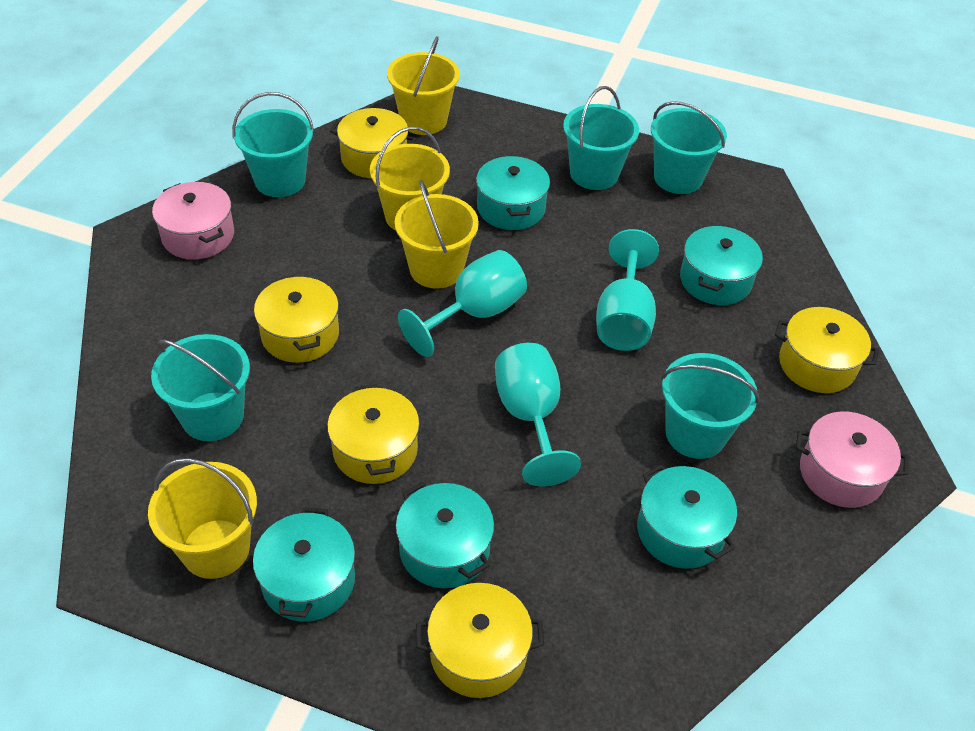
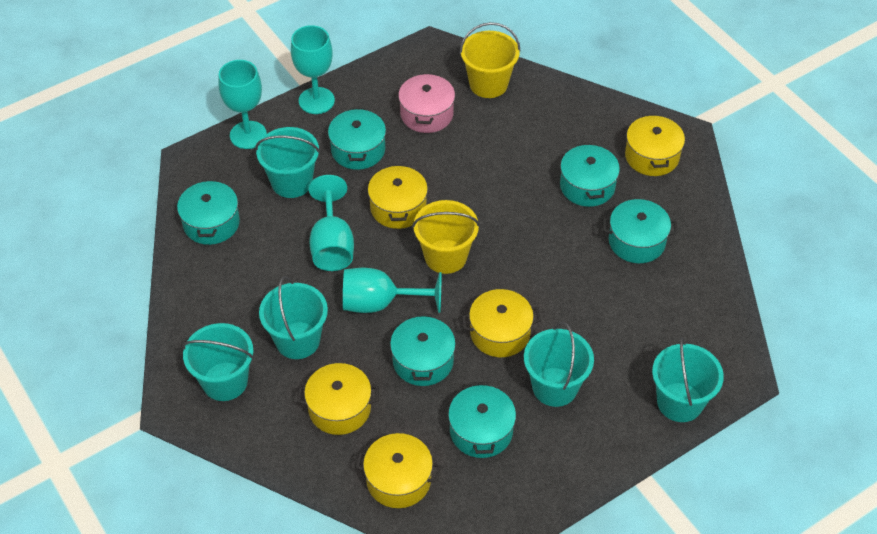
pink pot: 2 -> 1
turquoise goblet: 3 -> 4
turquoise pot: 5 -> 6
yellow bucket: 4 -> 2

